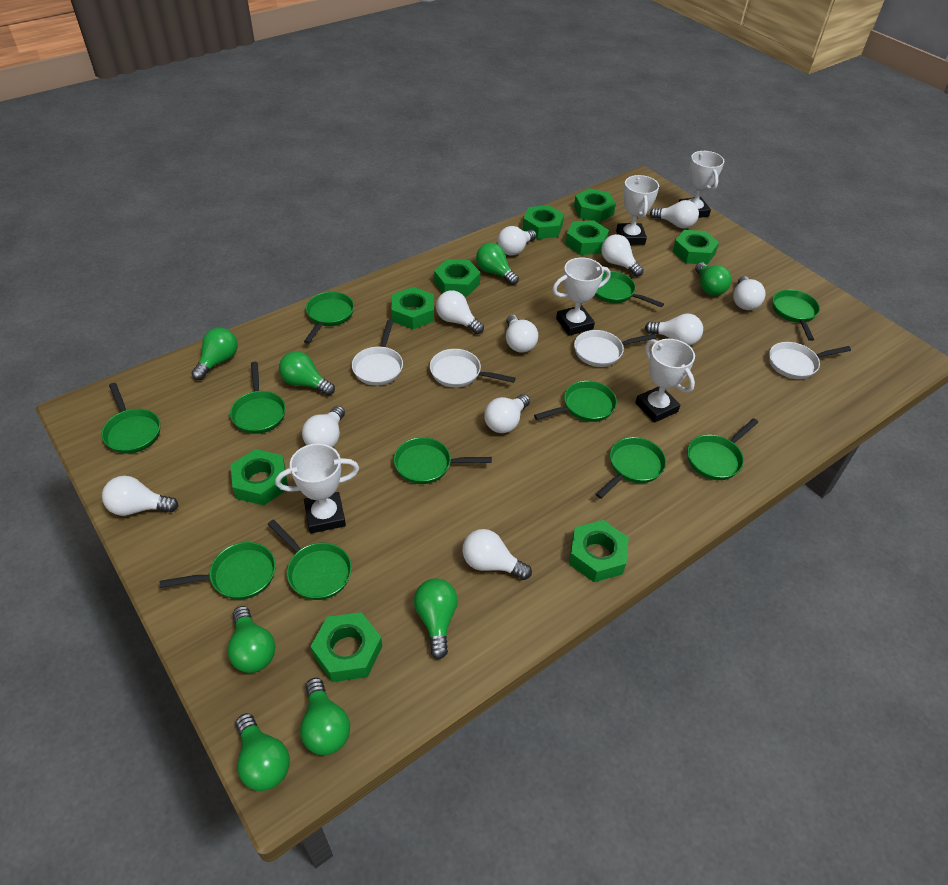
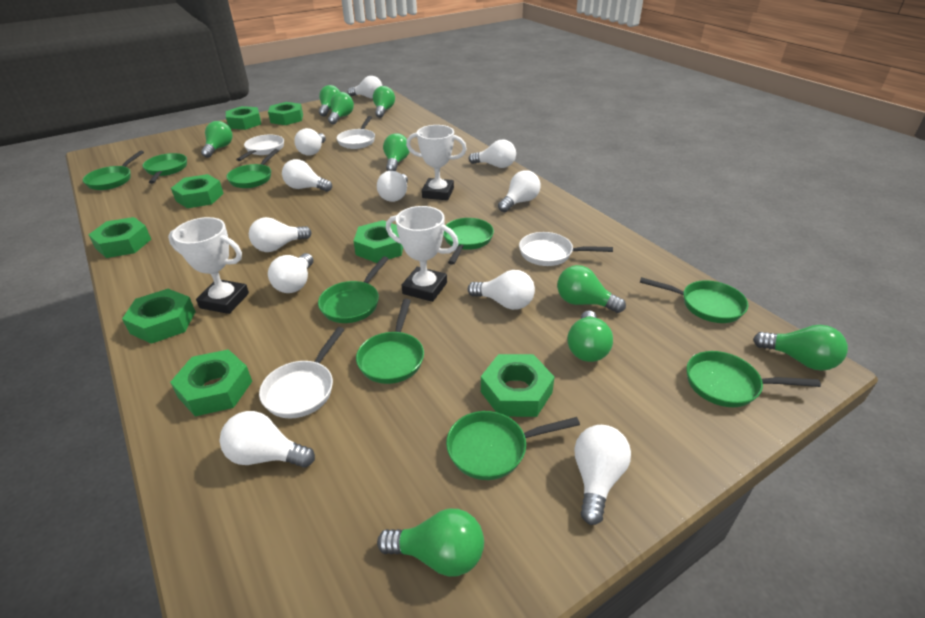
green light bulb: 8 -> 9
green nut: 9 -> 8
green pan: 11 -> 9
white trophy: 5 -> 3

